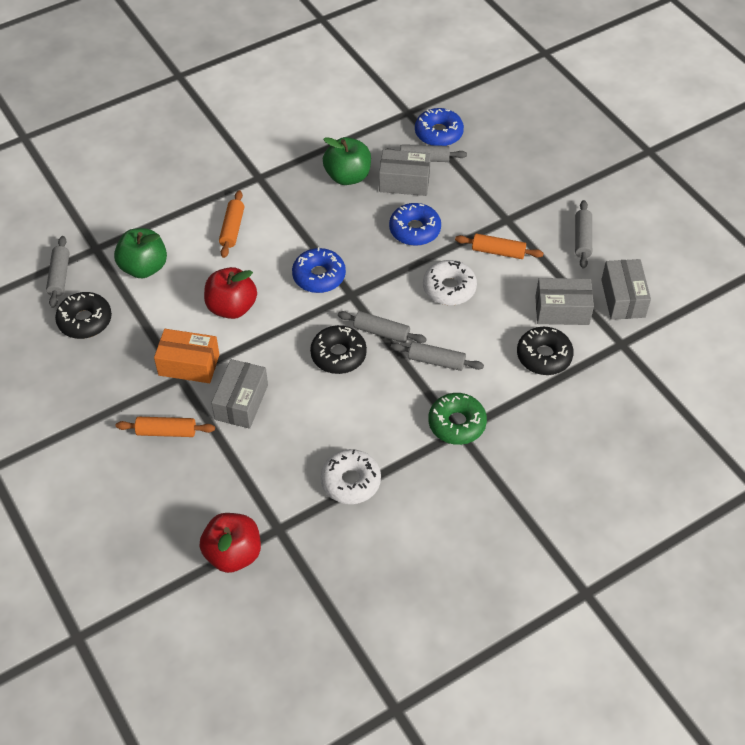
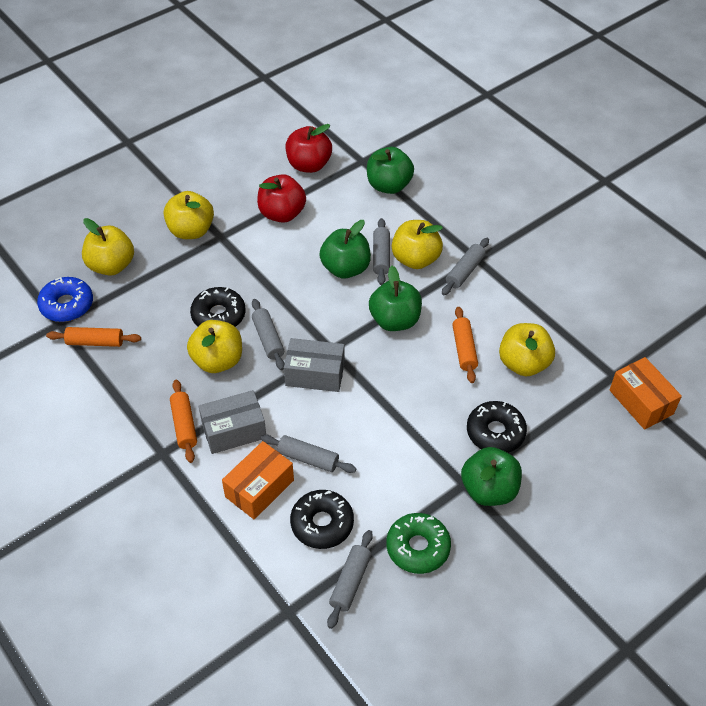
blue donut: 3 -> 1
green apple: 2 -> 4
grey box: 4 -> 2
orange box: 1 -> 2
white donut: 2 -> 0
yellow apple: 0 -> 5

